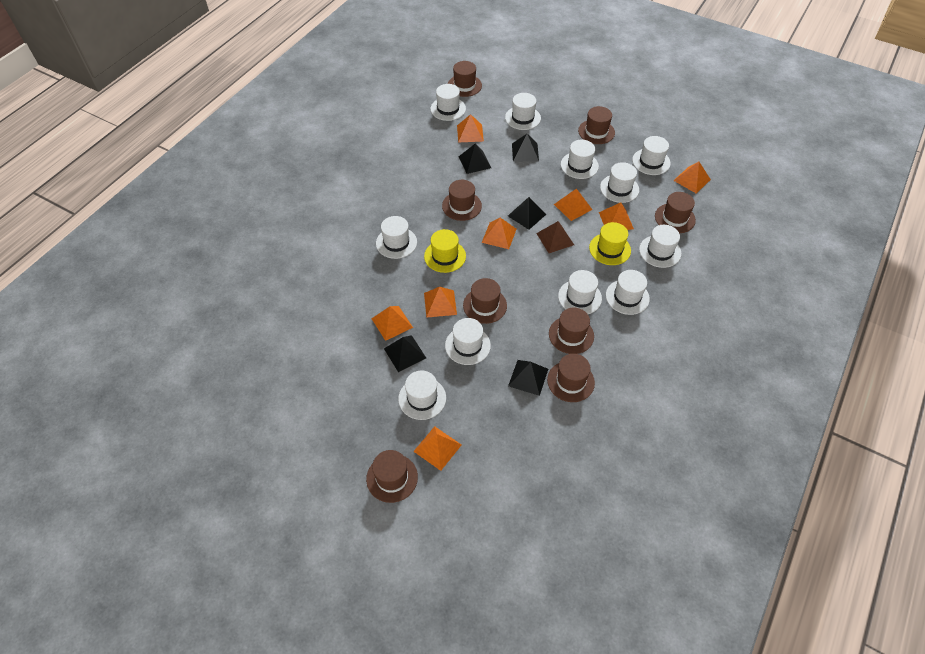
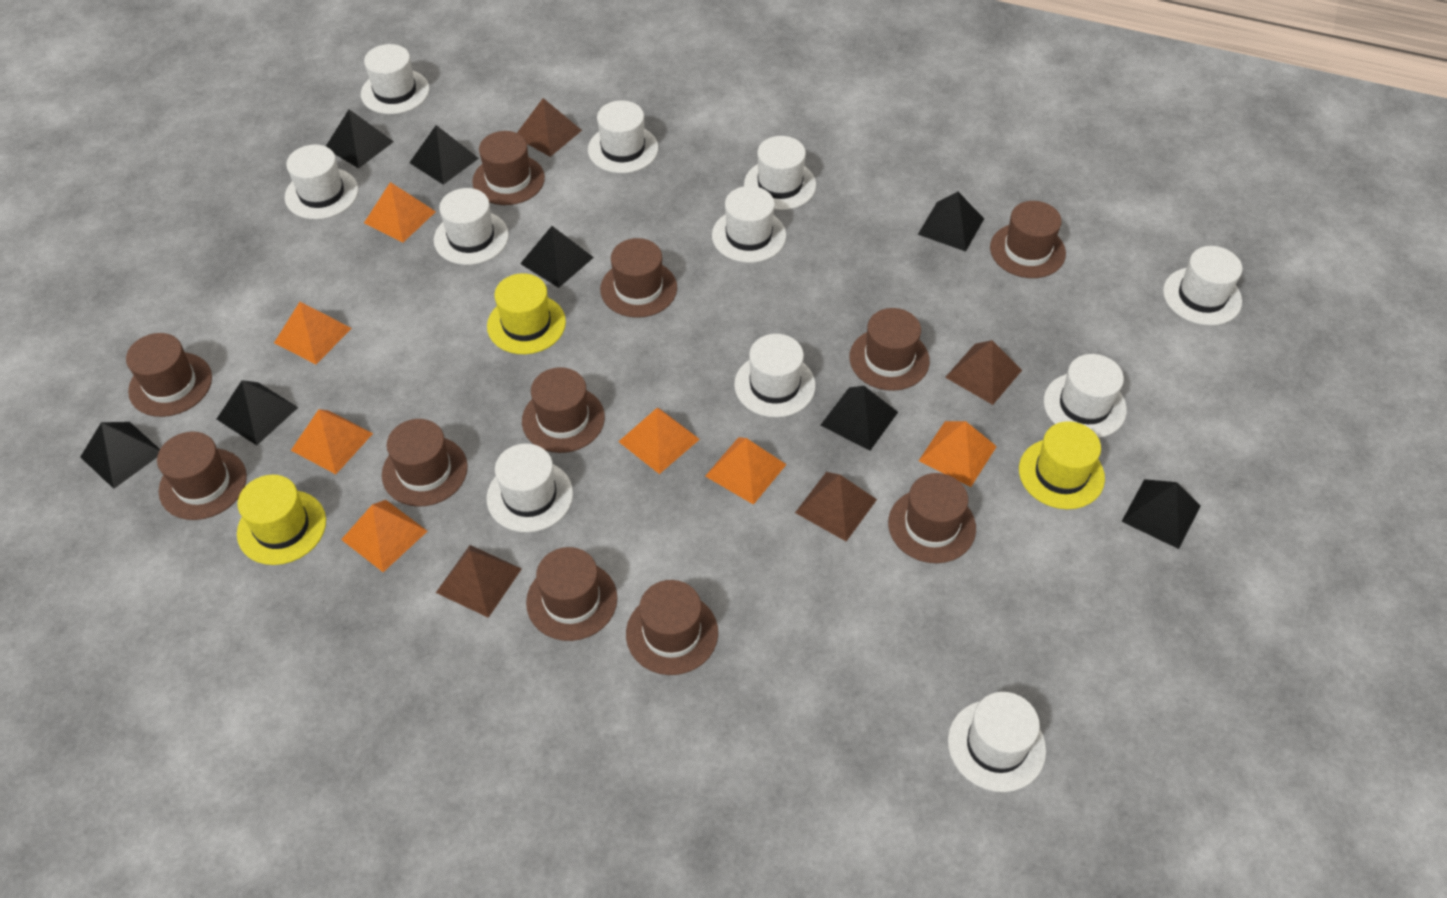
black pyramid: 5 -> 8
brown hat: 8 -> 11
brown pyramid: 1 -> 4
orange pyramid: 8 -> 7
yellow hat: 2 -> 3

